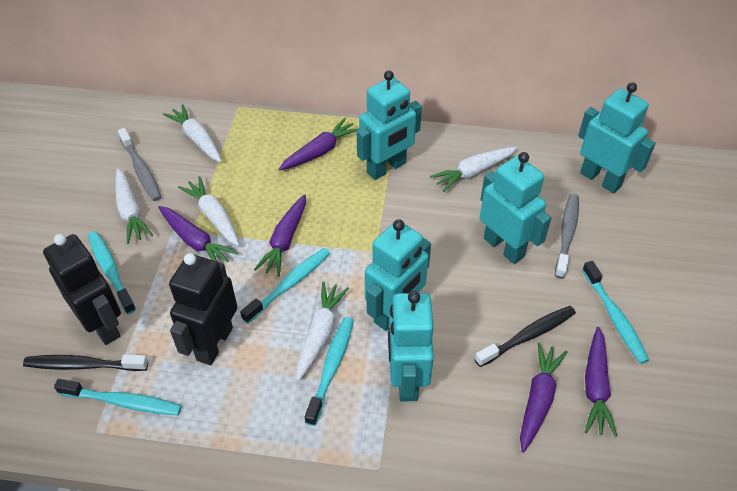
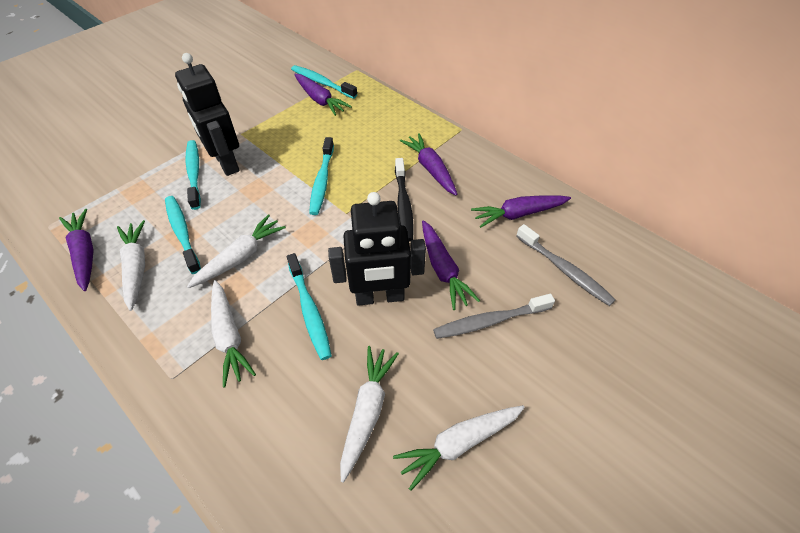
black toothbrush: 2 -> 1
turquoise robot: 5 -> 0

